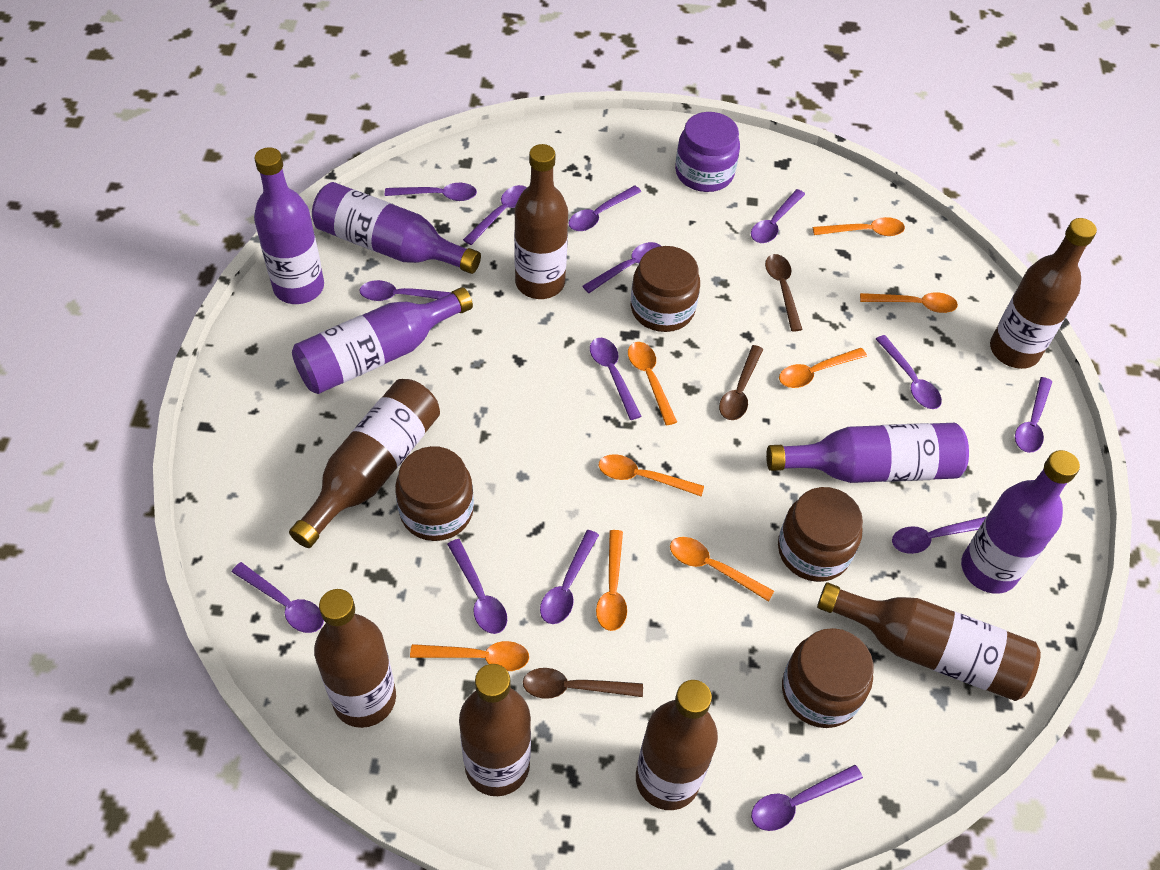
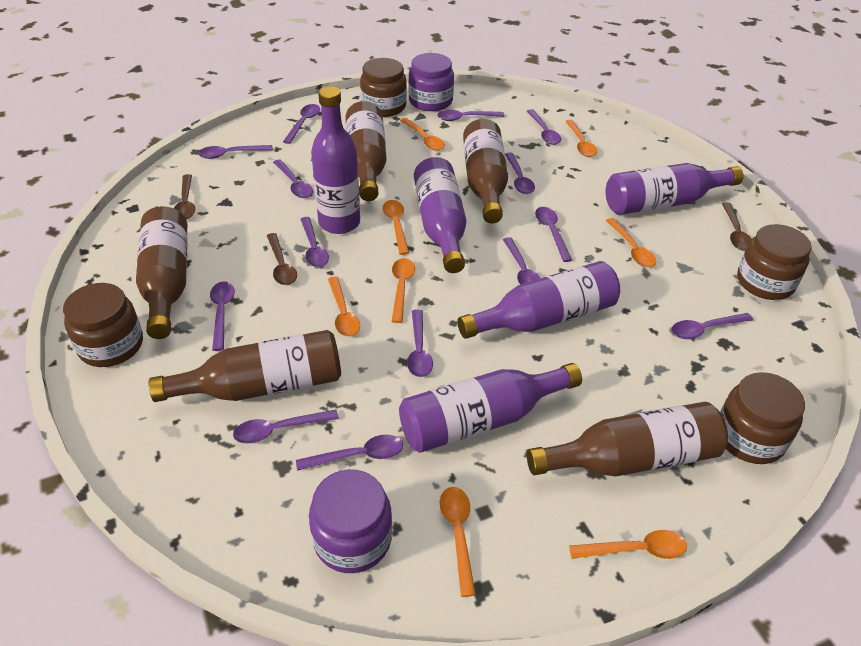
brown bottle: 7 -> 5
purple jar: 1 -> 2

